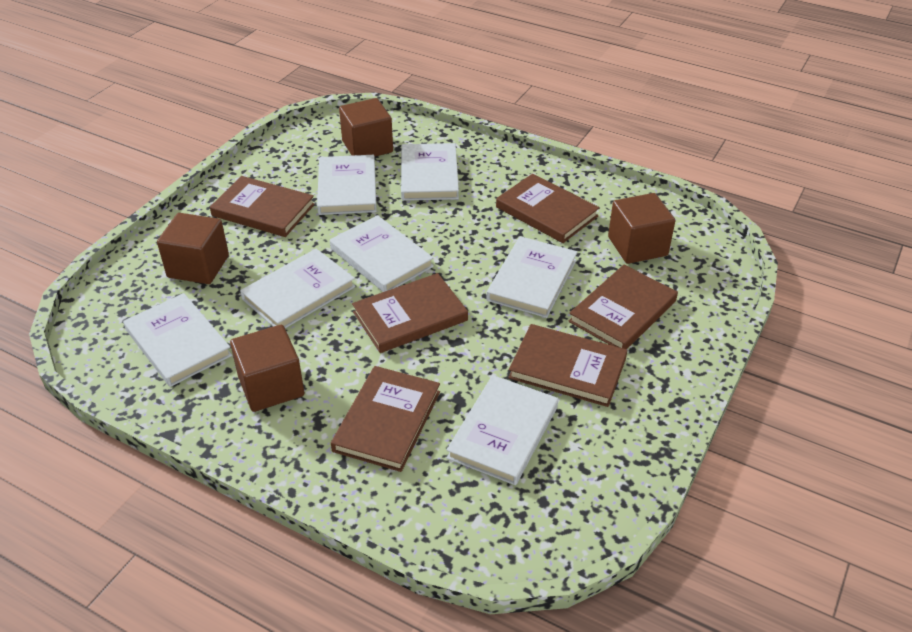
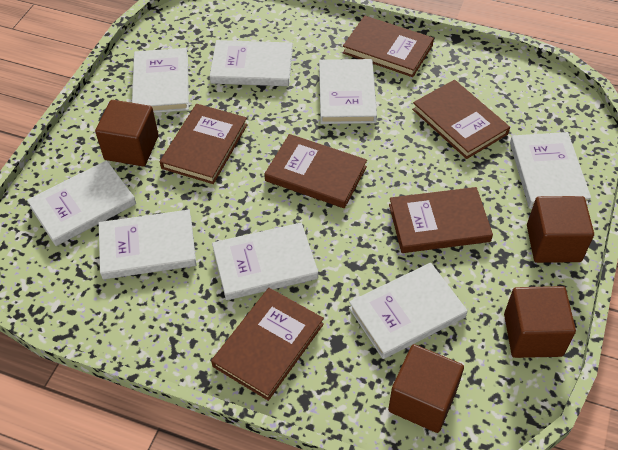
white book: 7 -> 8

